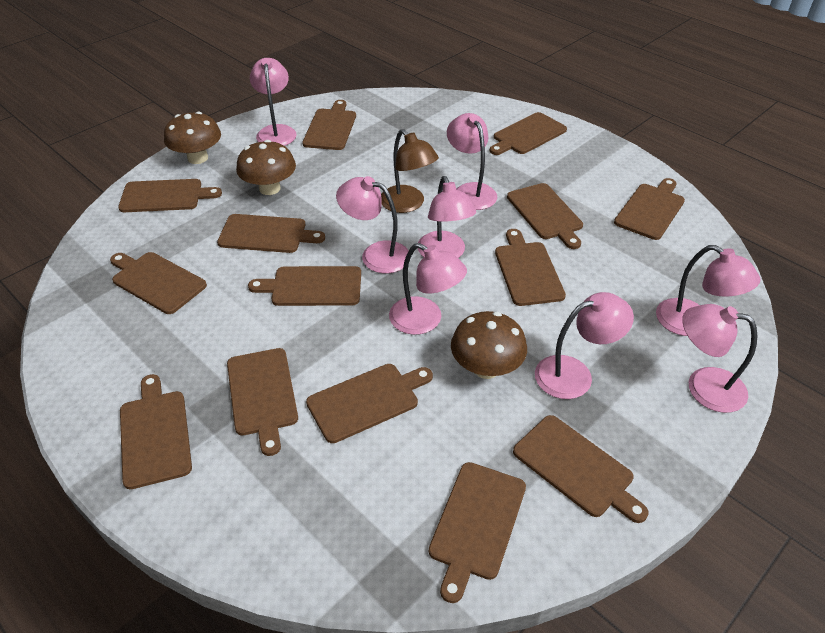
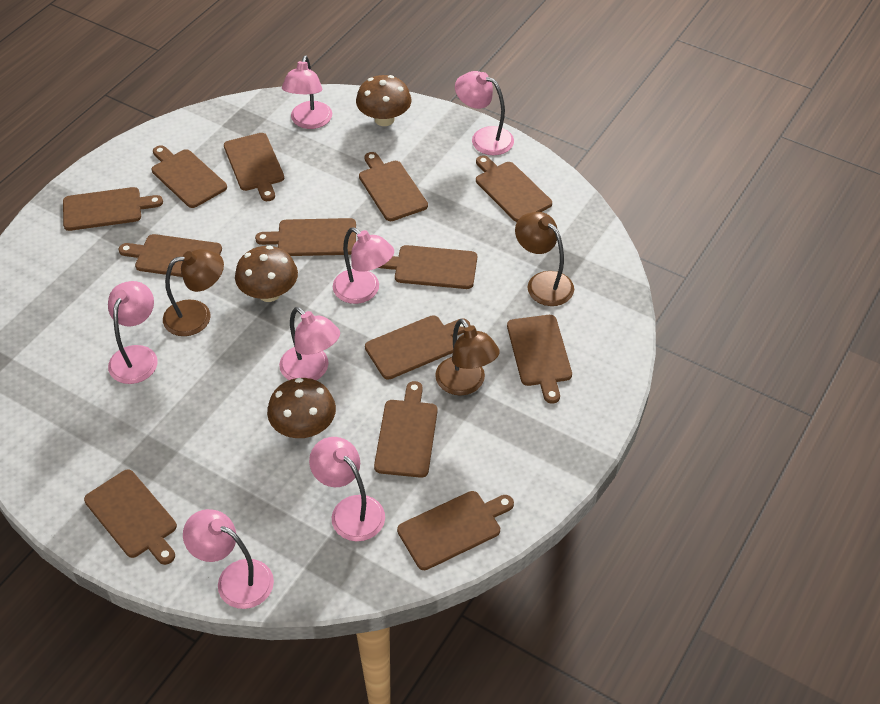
brown cutting board: 14 -> 13
brown lamp: 1 -> 3
pink lamp: 8 -> 7

